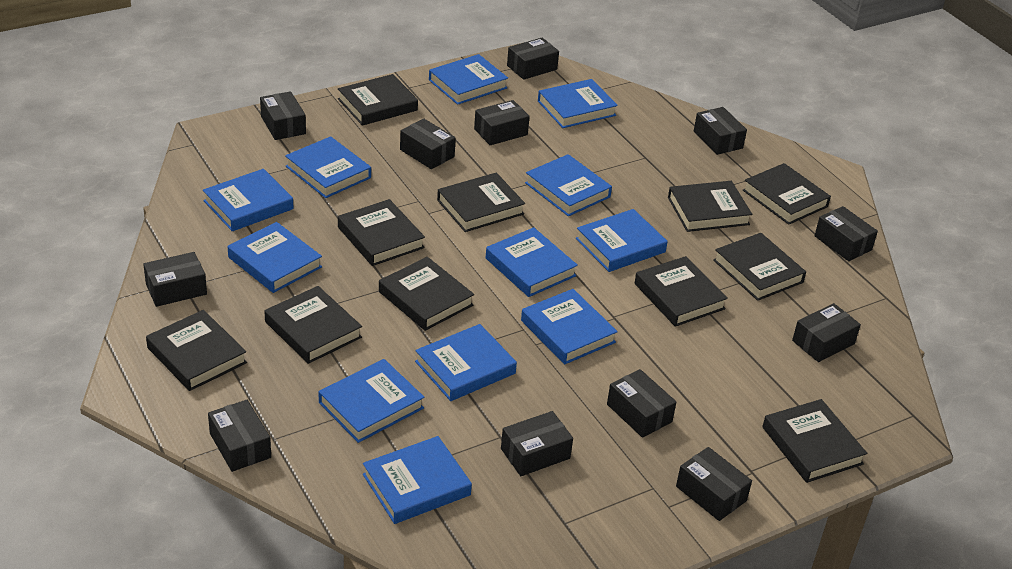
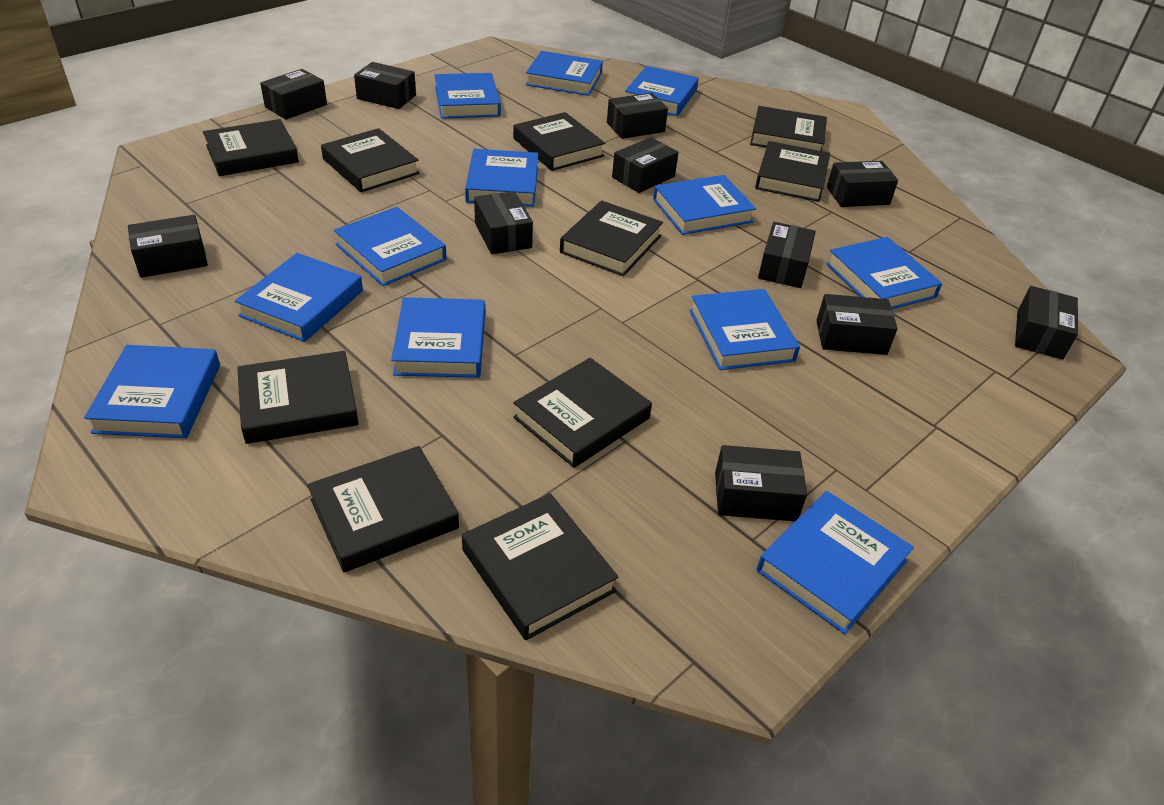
black book: 11 -> 10
black box: 12 -> 11

